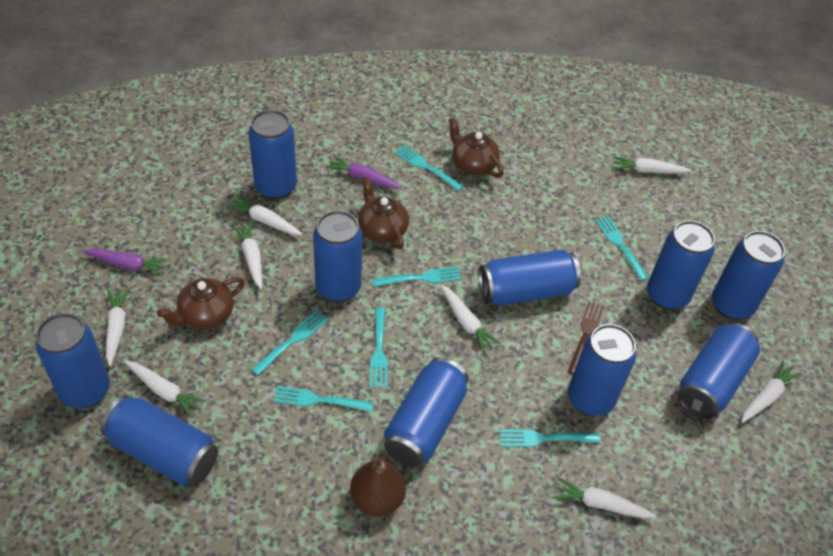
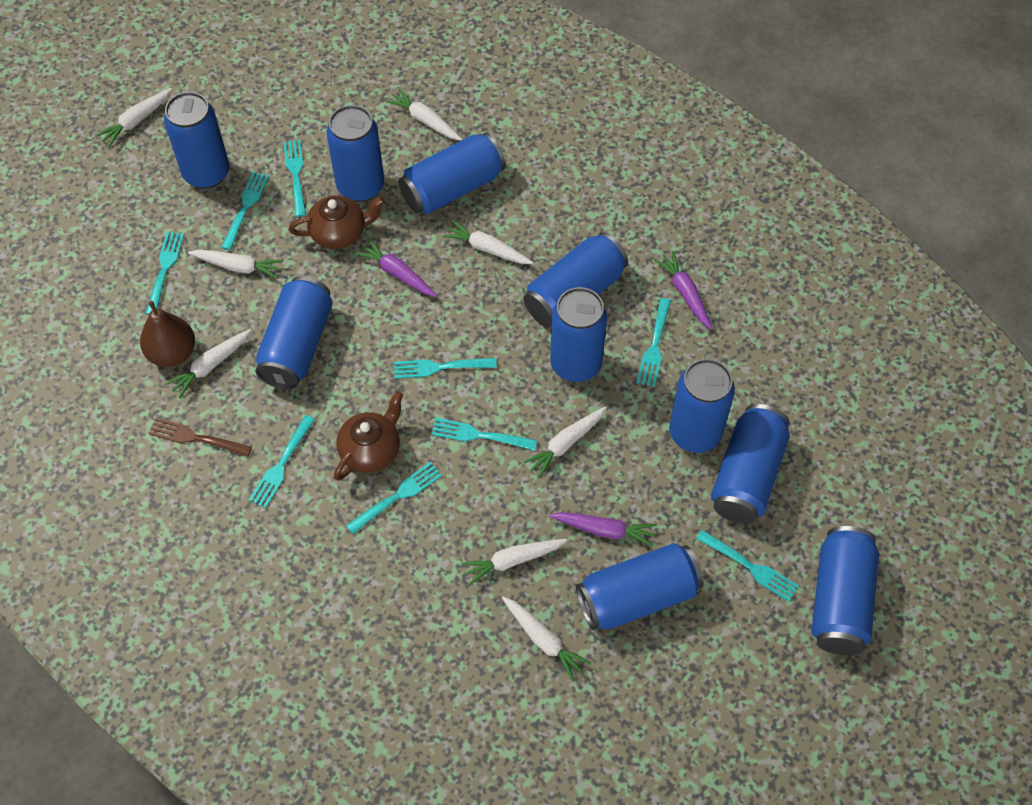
brown teapot: 3 -> 2
purple carrot: 2 -> 3
turquoise fork: 7 -> 9

